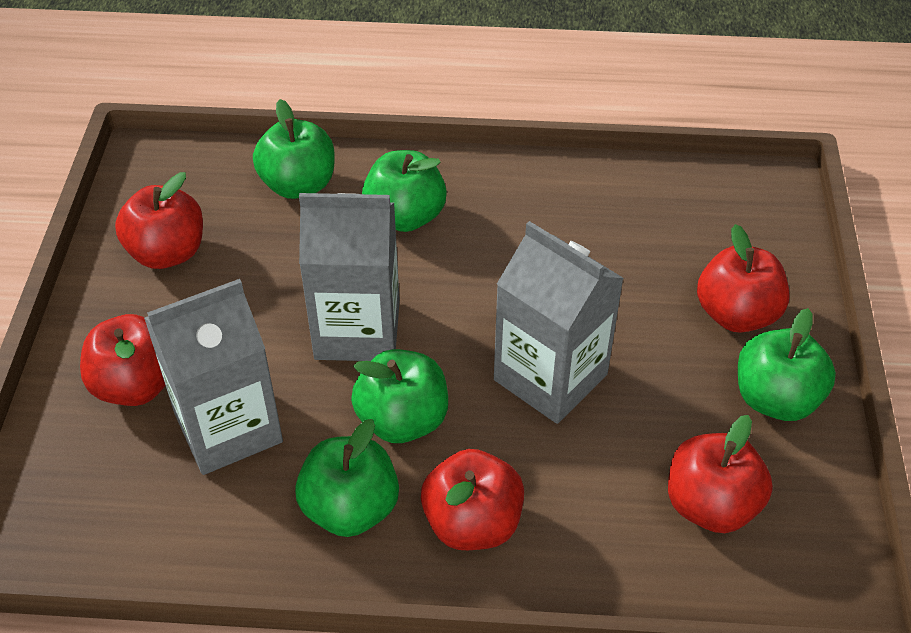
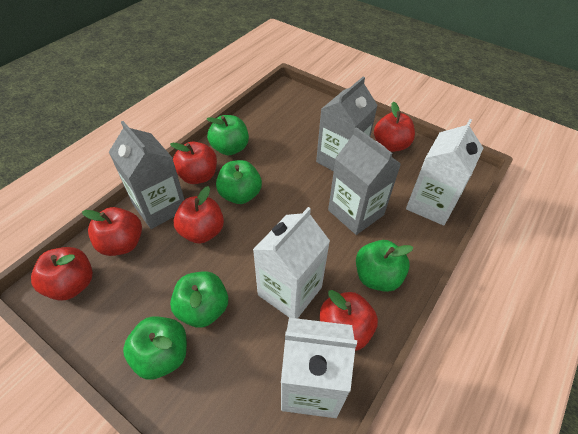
red apple: 5 -> 6
white carton: 0 -> 3

